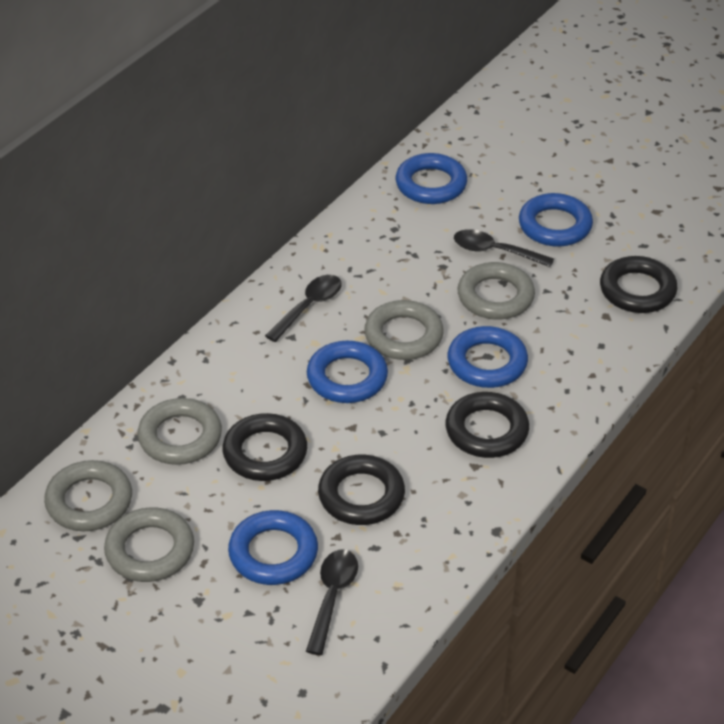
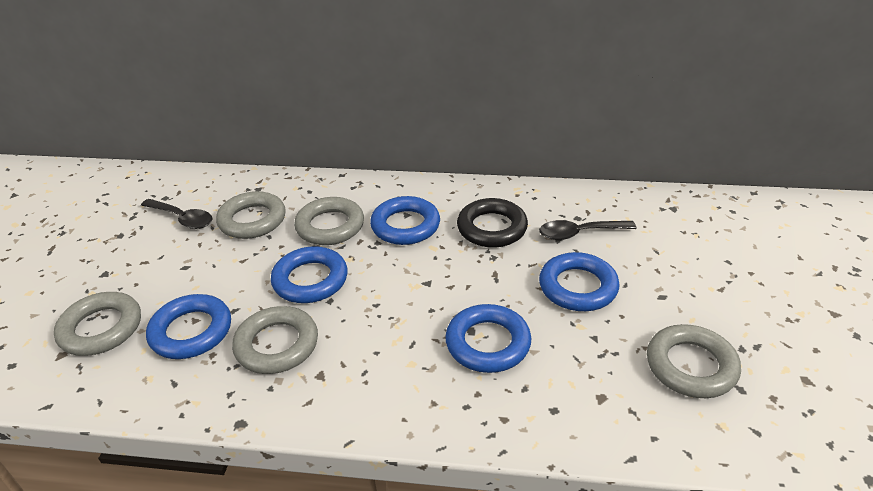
black ring: 4 -> 1
black spoon: 3 -> 2

